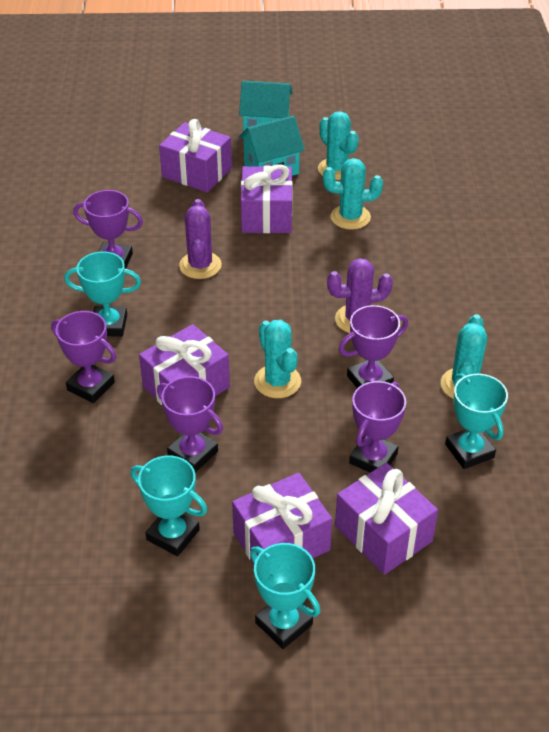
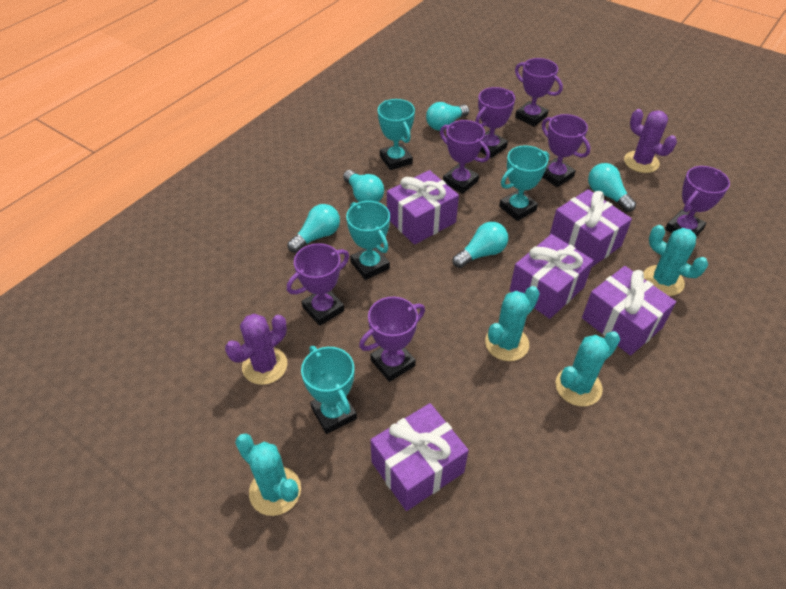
purple trophy: 5 -> 7
turquoise house: 2 -> 0
turquoise light bulb: 0 -> 5

